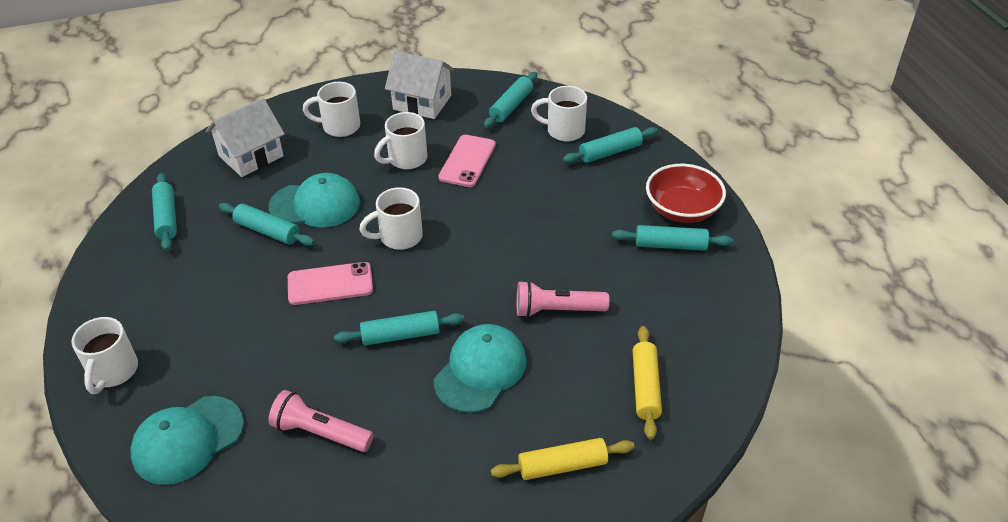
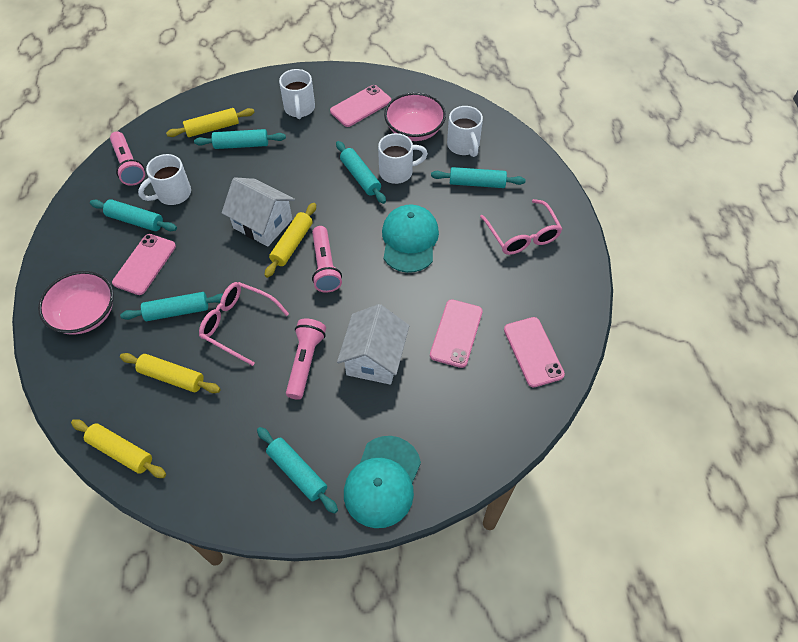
pink bowl: 0 -> 2
pink flashlight: 2 -> 3
pink glasses: 0 -> 2
pink phone: 2 -> 4
red bowl: 1 -> 0
turquoise cap: 3 -> 2
white mug: 5 -> 4
yellow rolling pin: 2 -> 4

